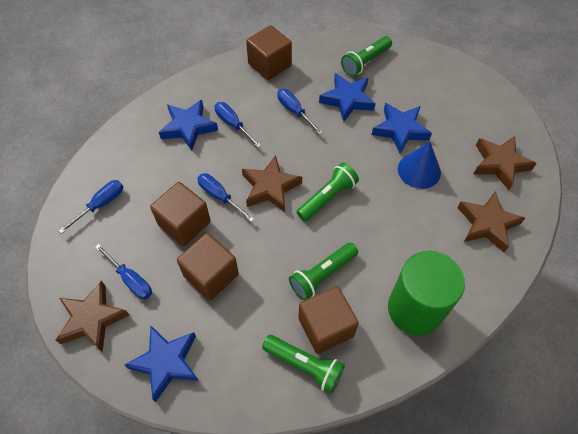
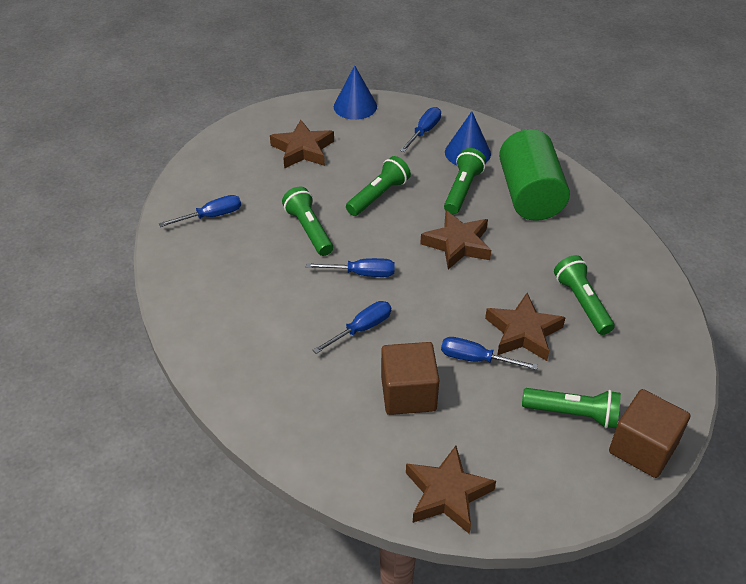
blue cone: 1 -> 2
blue star: 4 -> 0
brown cube: 4 -> 2
green flashlight: 4 -> 5

